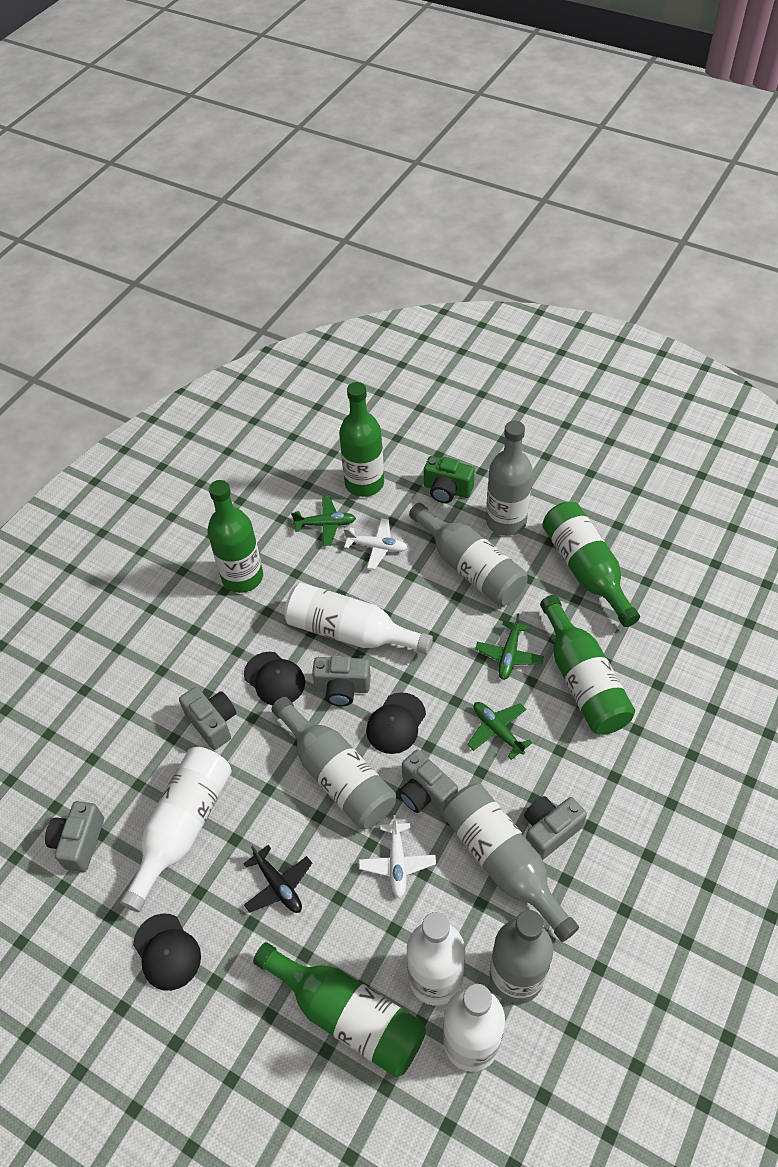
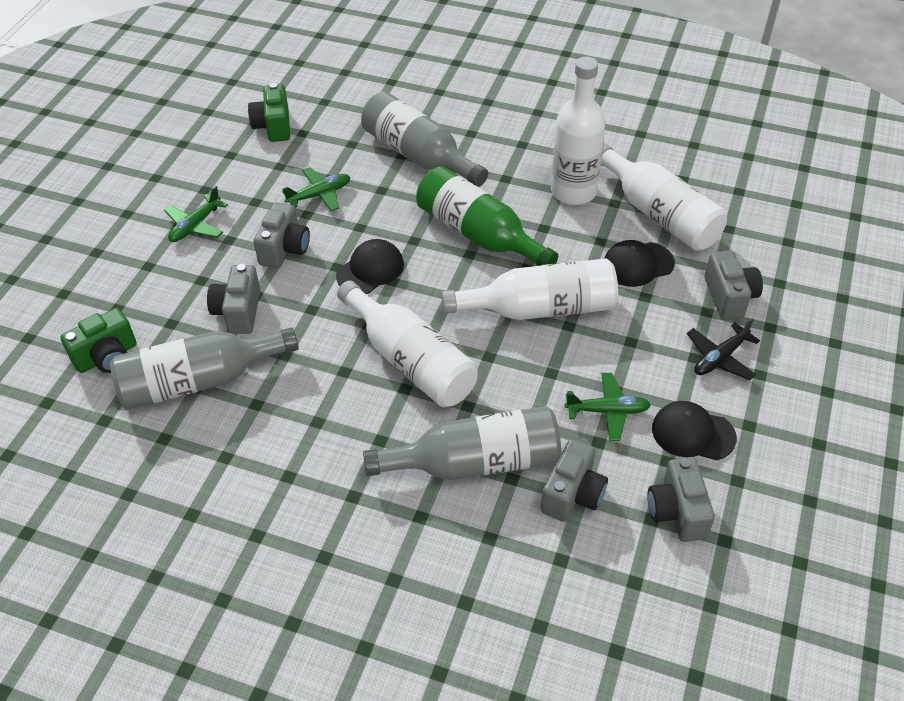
green bottle: 5 -> 1
green camera: 1 -> 2
grey bottle: 5 -> 3
white plane: 2 -> 0

